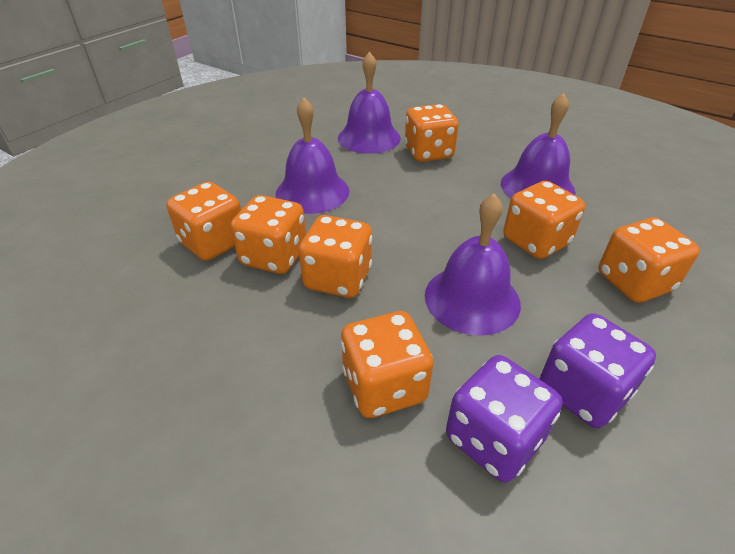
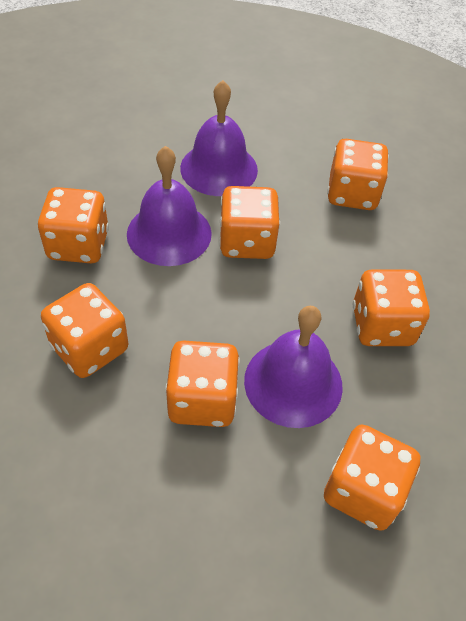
purple bell: 4 -> 3
purple dice: 2 -> 0

